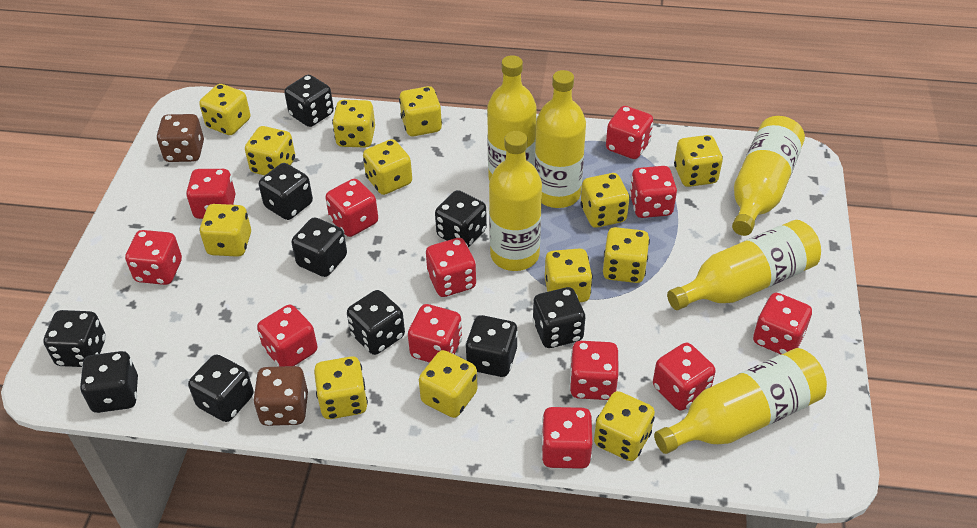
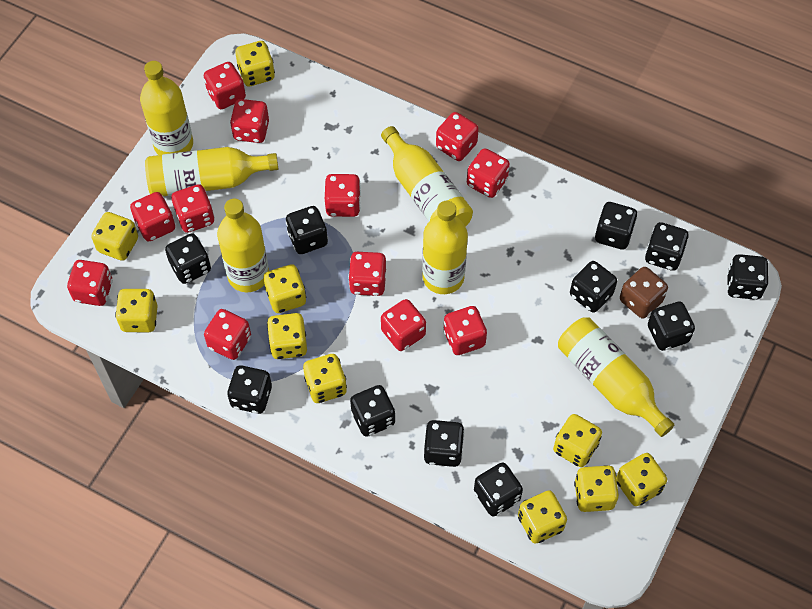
black dice: 10 -> 11
brown dice: 2 -> 1
yellow dice: 13 -> 10

